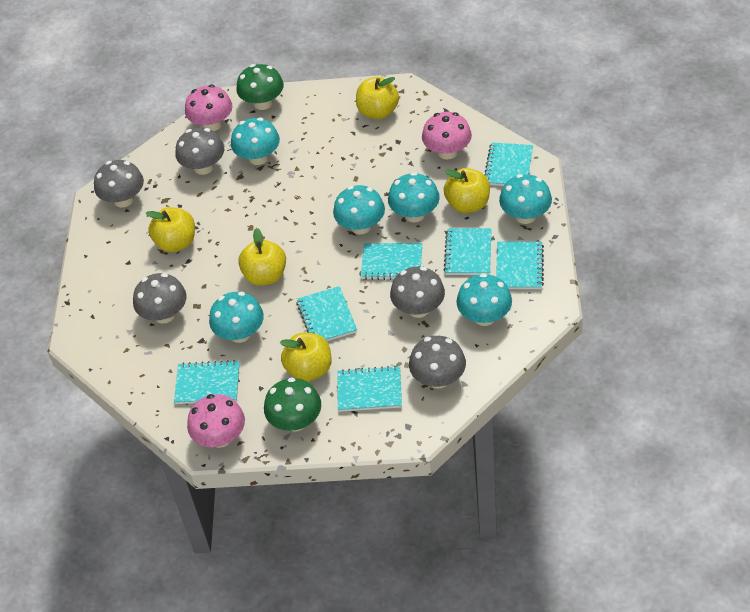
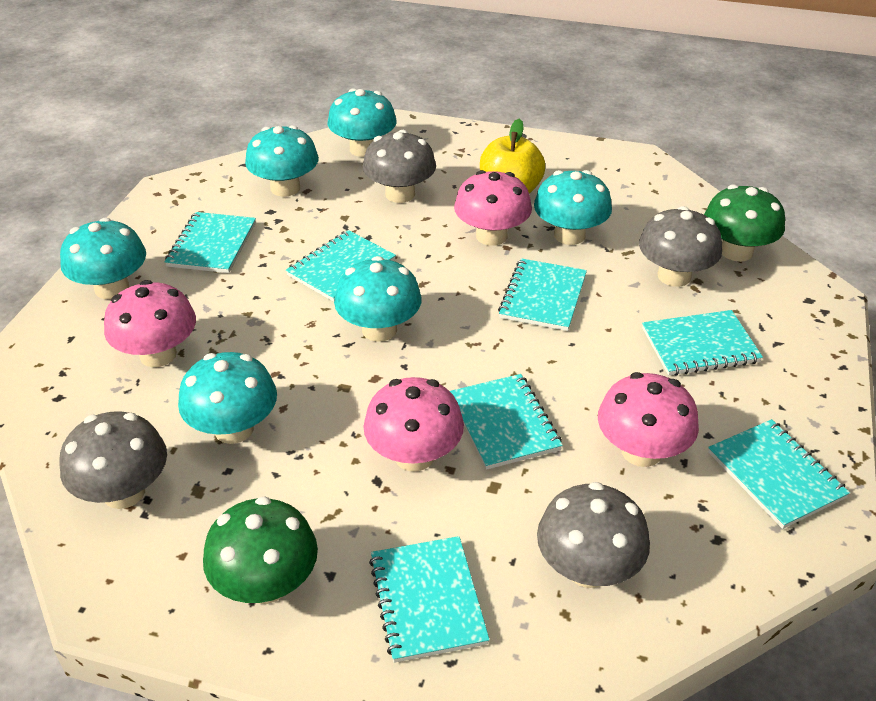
grey mushroom: 5 -> 4
pink mushroom: 3 -> 4
yellow apple: 5 -> 1

